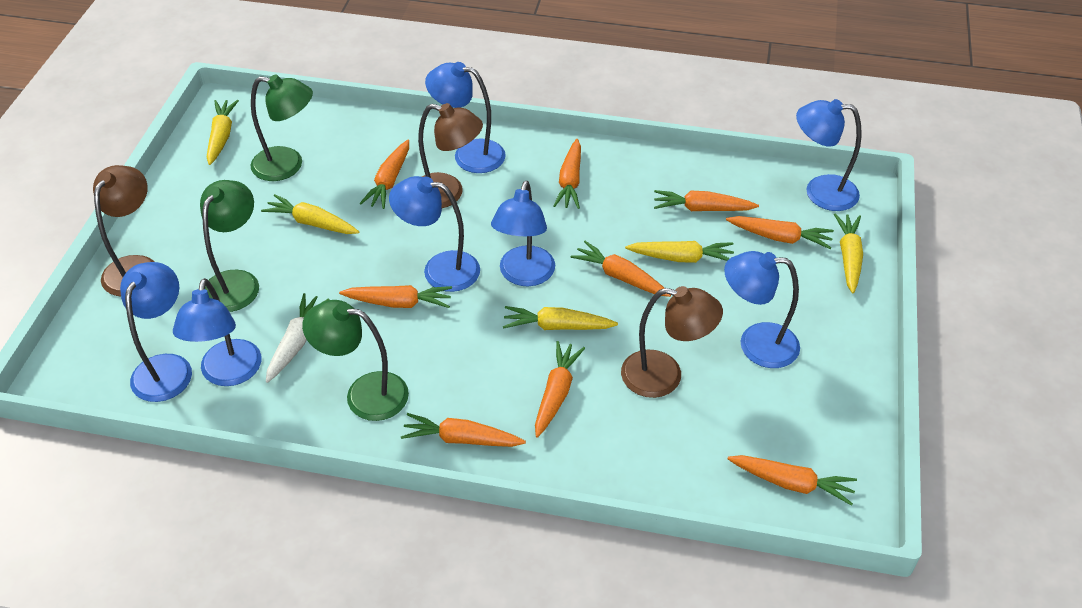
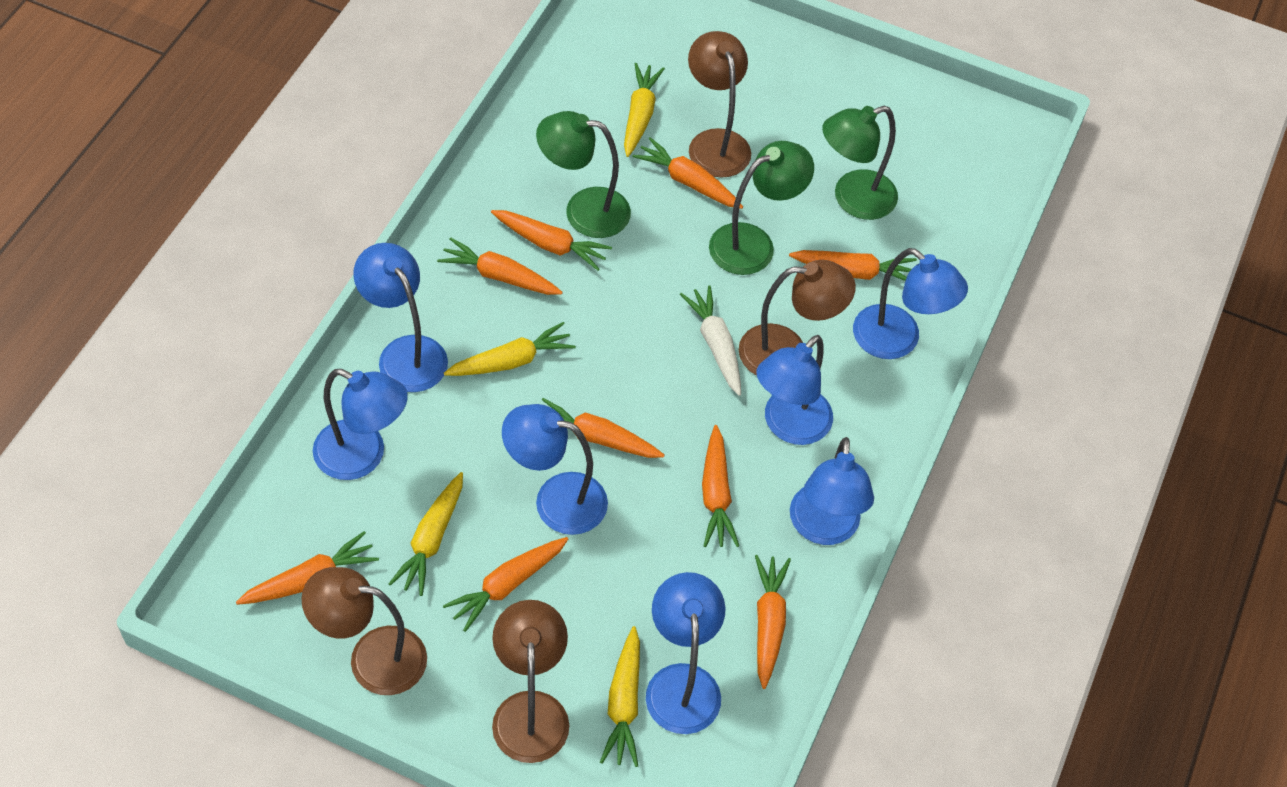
brown lamp: 3 -> 4
yellow carrot: 5 -> 4

